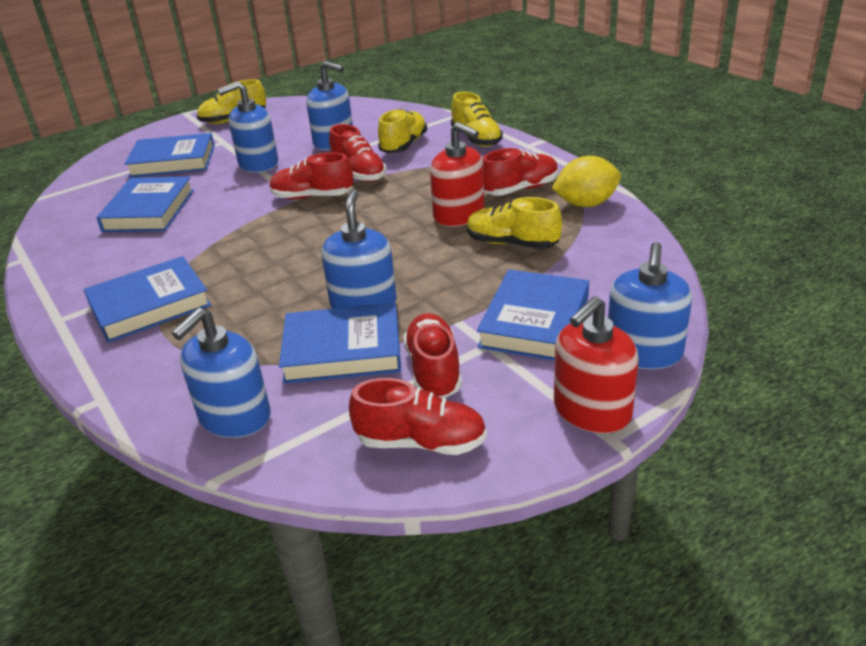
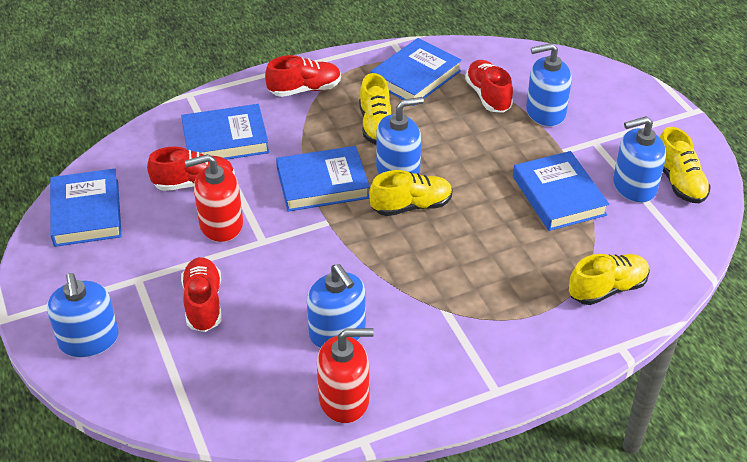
red shoe: 5 -> 4
yellow lemon: 1 -> 0

